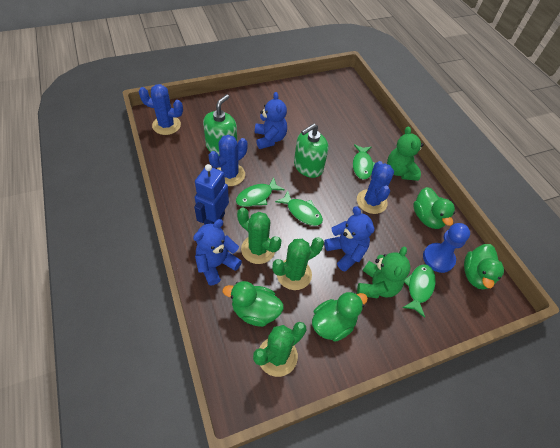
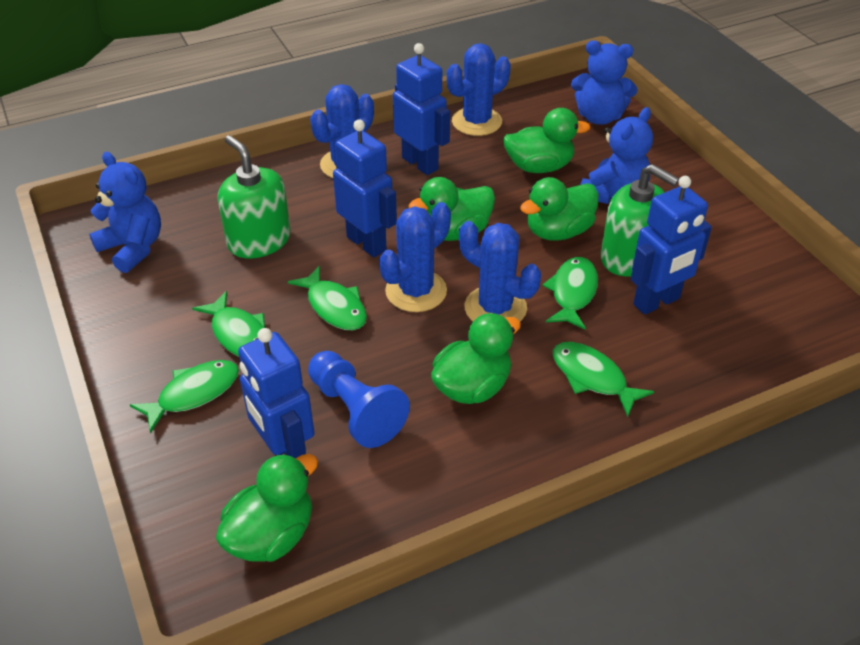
blue cactus: 3 -> 4
blue robot: 1 -> 4
green cactus: 3 -> 0
green duck: 4 -> 5
green fish: 4 -> 5
green teddy bear: 2 -> 0

